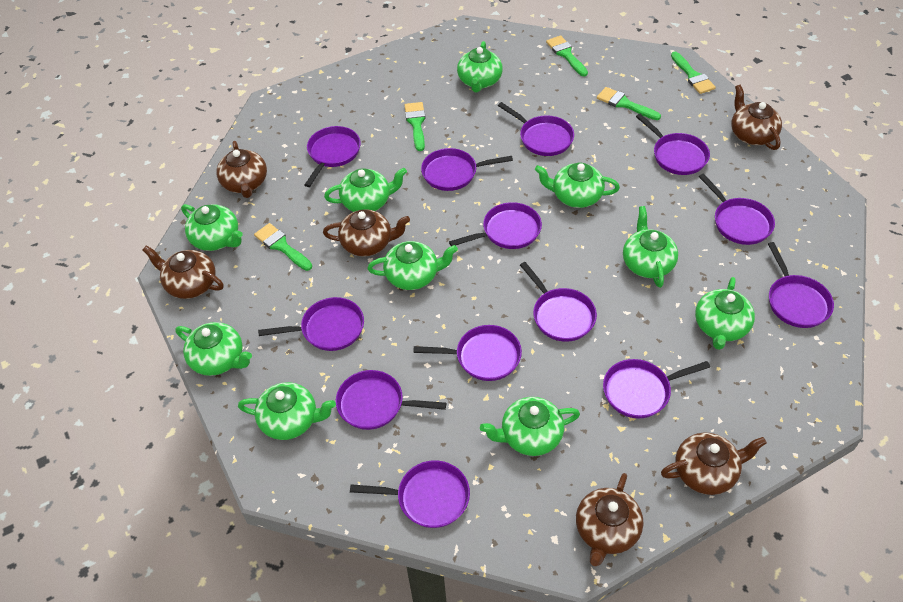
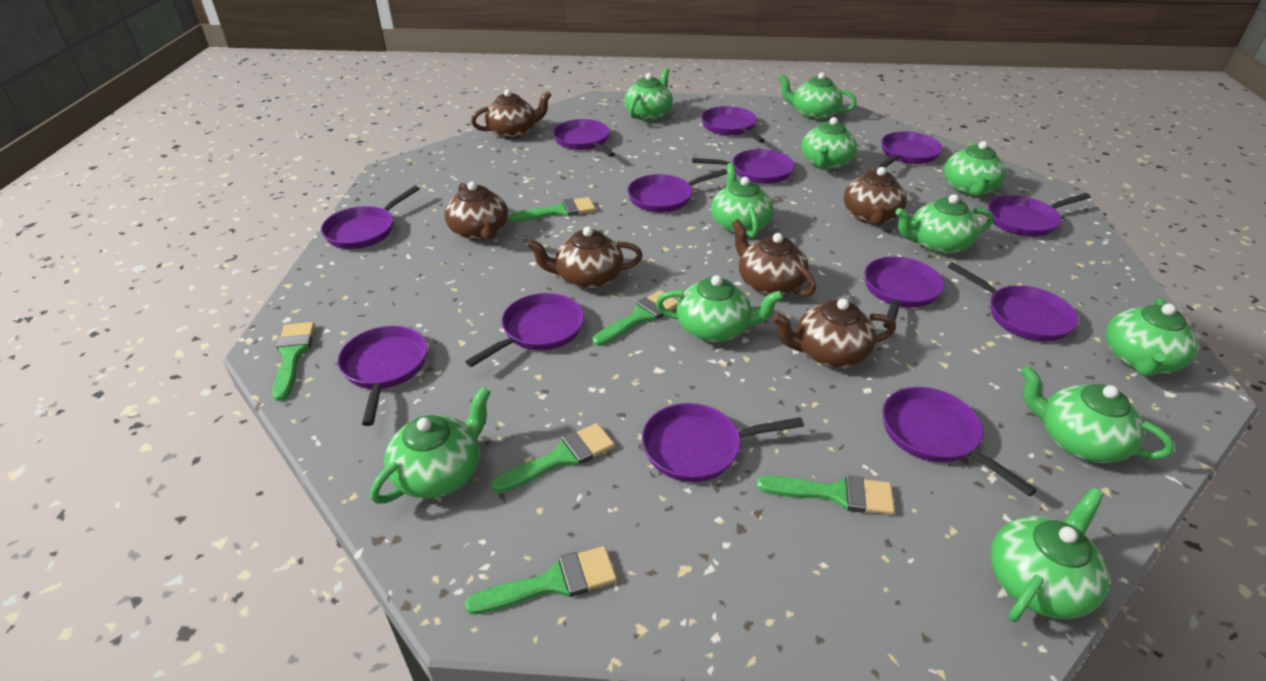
green brush: 5 -> 6
green teapot: 10 -> 11

